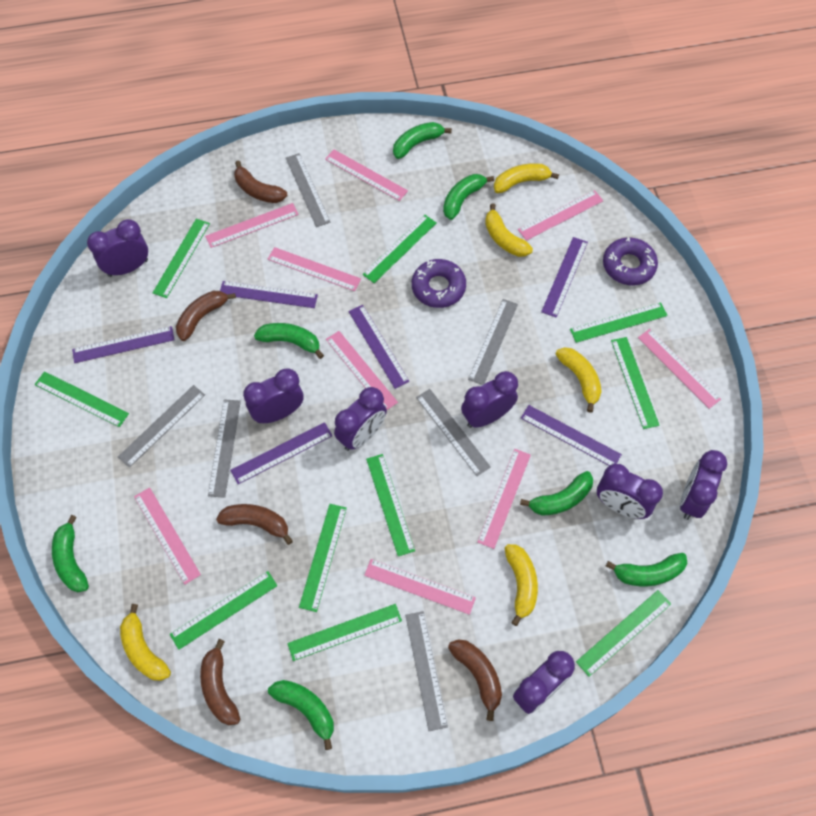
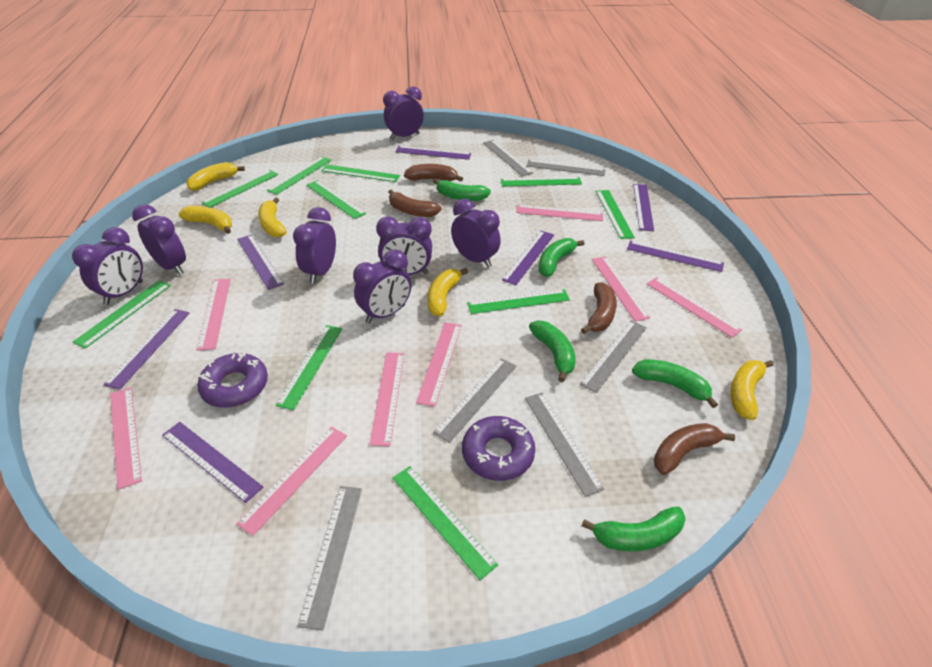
brown banana: 5 -> 4
green banana: 7 -> 5
pink ruler: 9 -> 8
purple ruler: 6 -> 7

